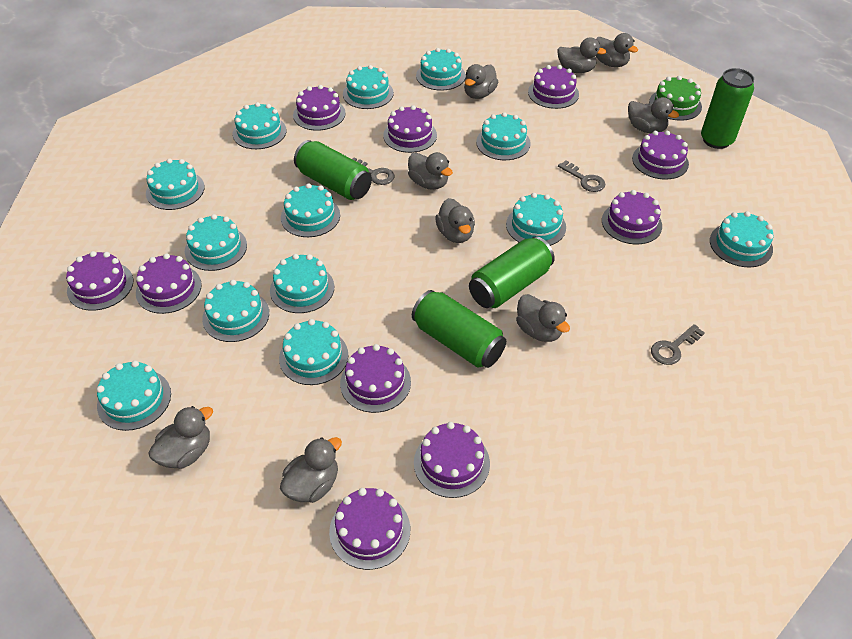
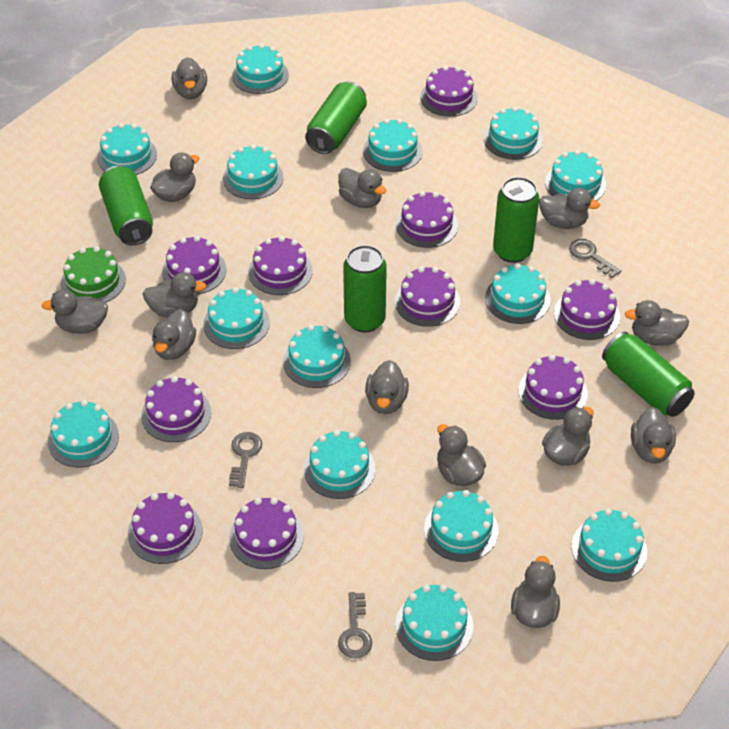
green can: 4 -> 5
grey duck: 9 -> 13
turquoise cake: 13 -> 14

